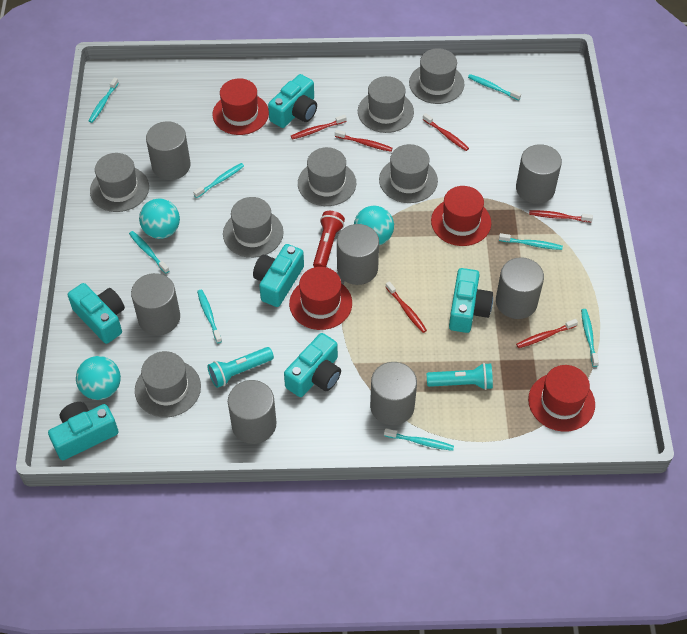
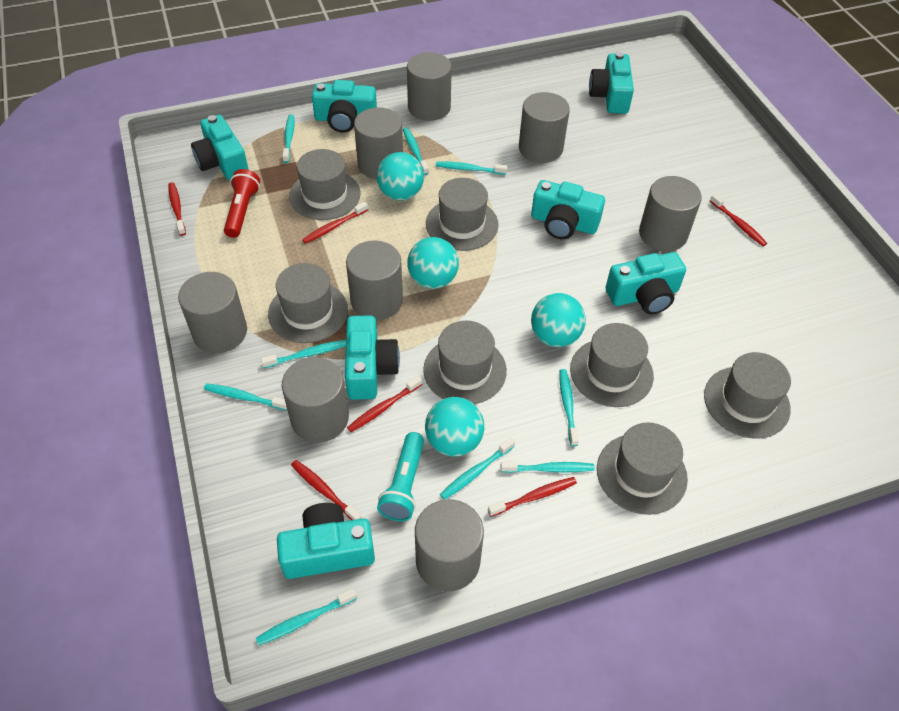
grey cylinder: 7 -> 8
red hat: 4 -> 0
turquoise ball: 3 -> 4
turquoise camera: 6 -> 7
turquoise flashlight: 2 -> 1
turquoise toothbrush: 8 -> 9

